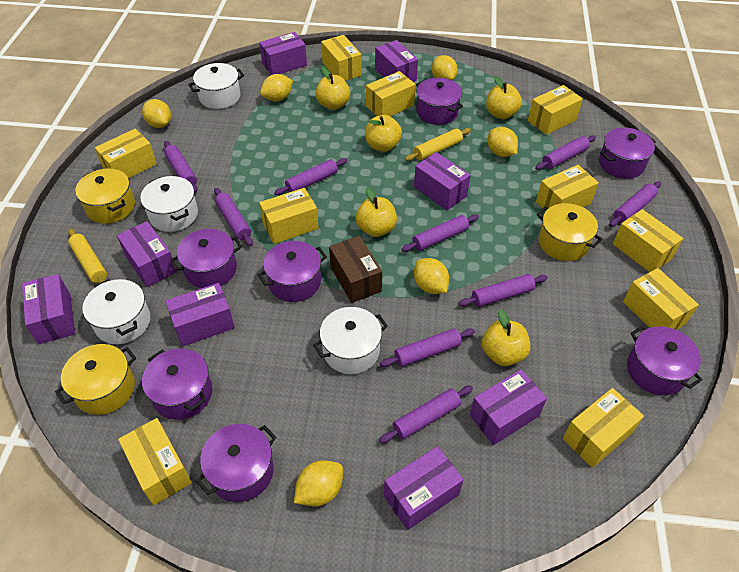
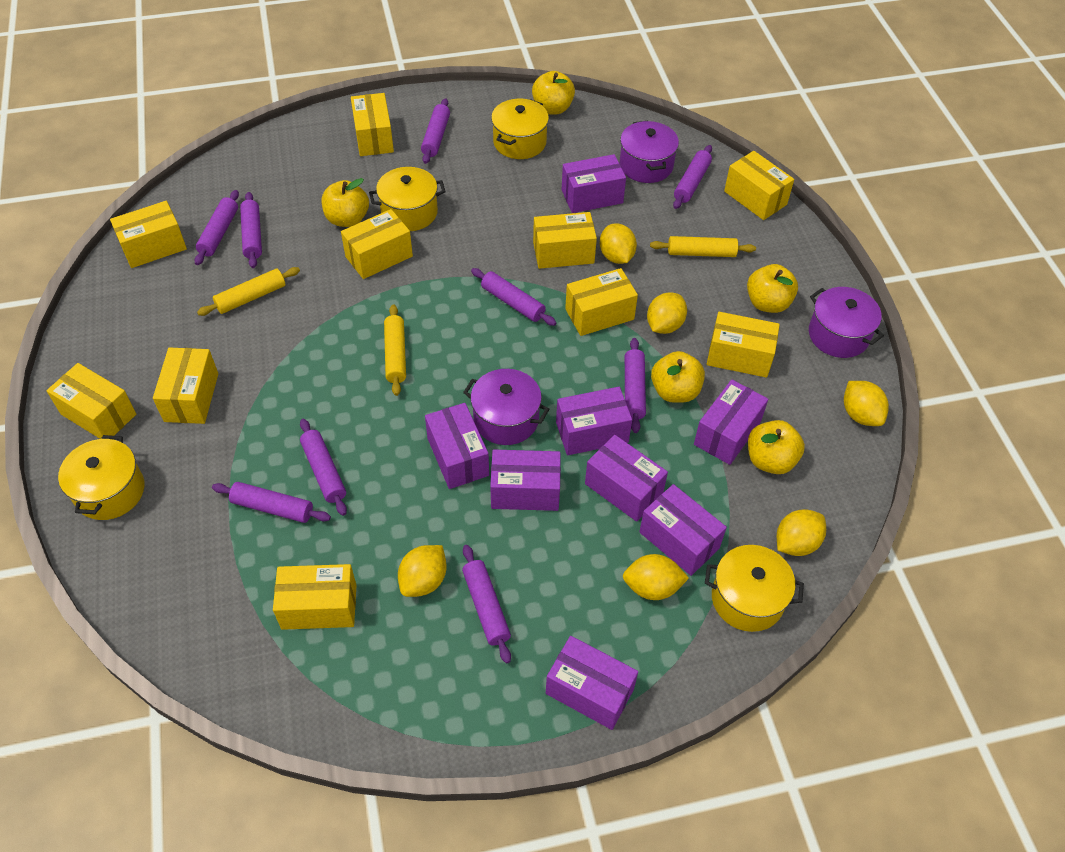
brown box: 1 -> 0
purple pot: 7 -> 3
white pot: 4 -> 0
yellow pot: 3 -> 4
yellow rolling pin: 2 -> 3

